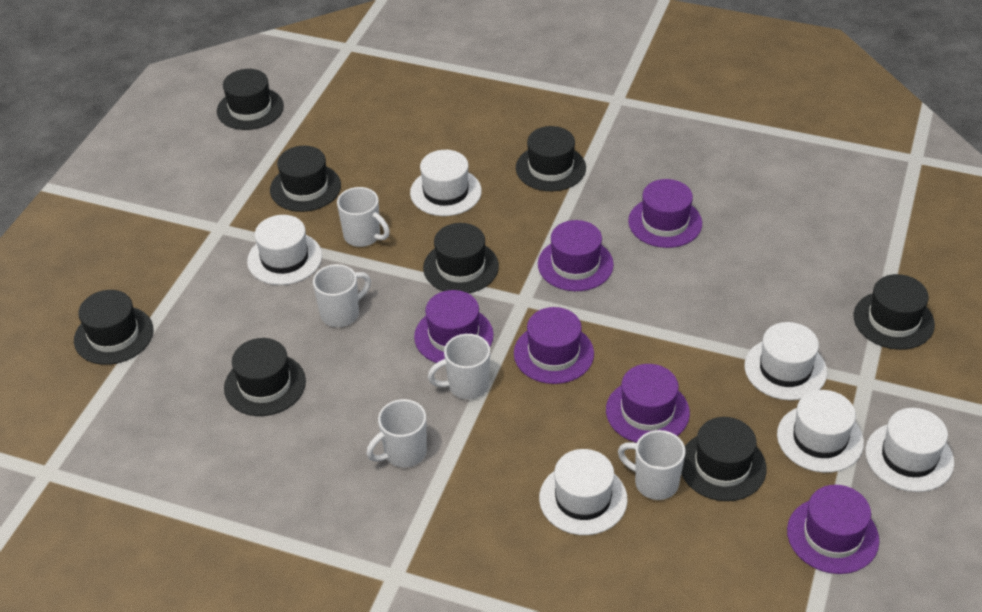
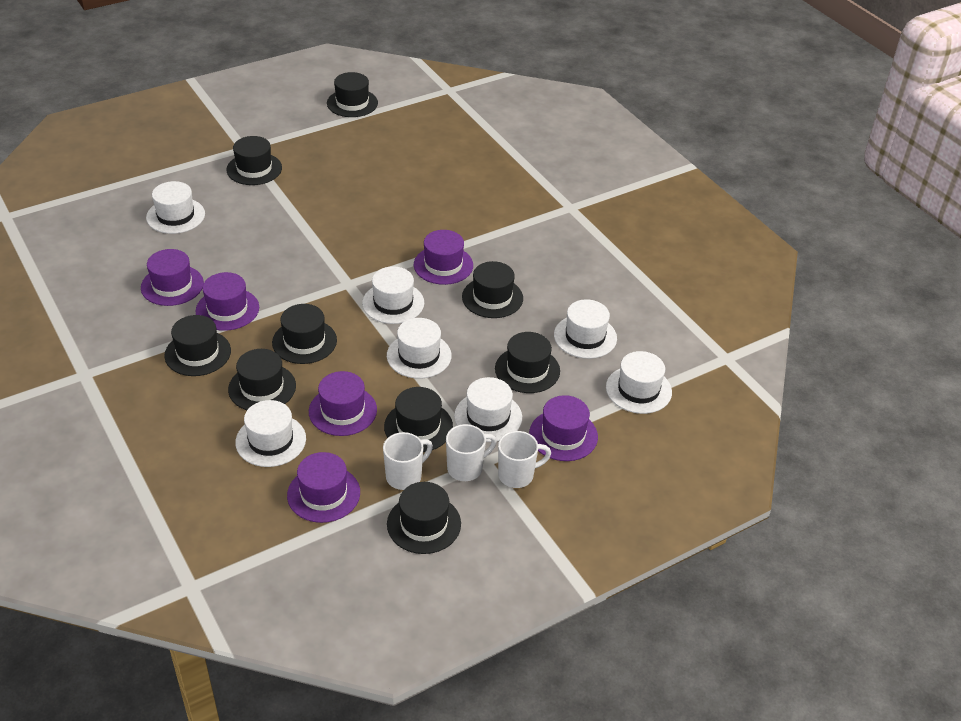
black hat: 8 -> 9
white hat: 6 -> 7
white mug: 5 -> 3

